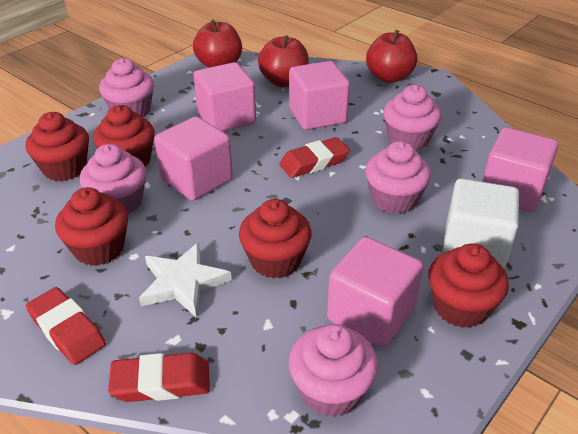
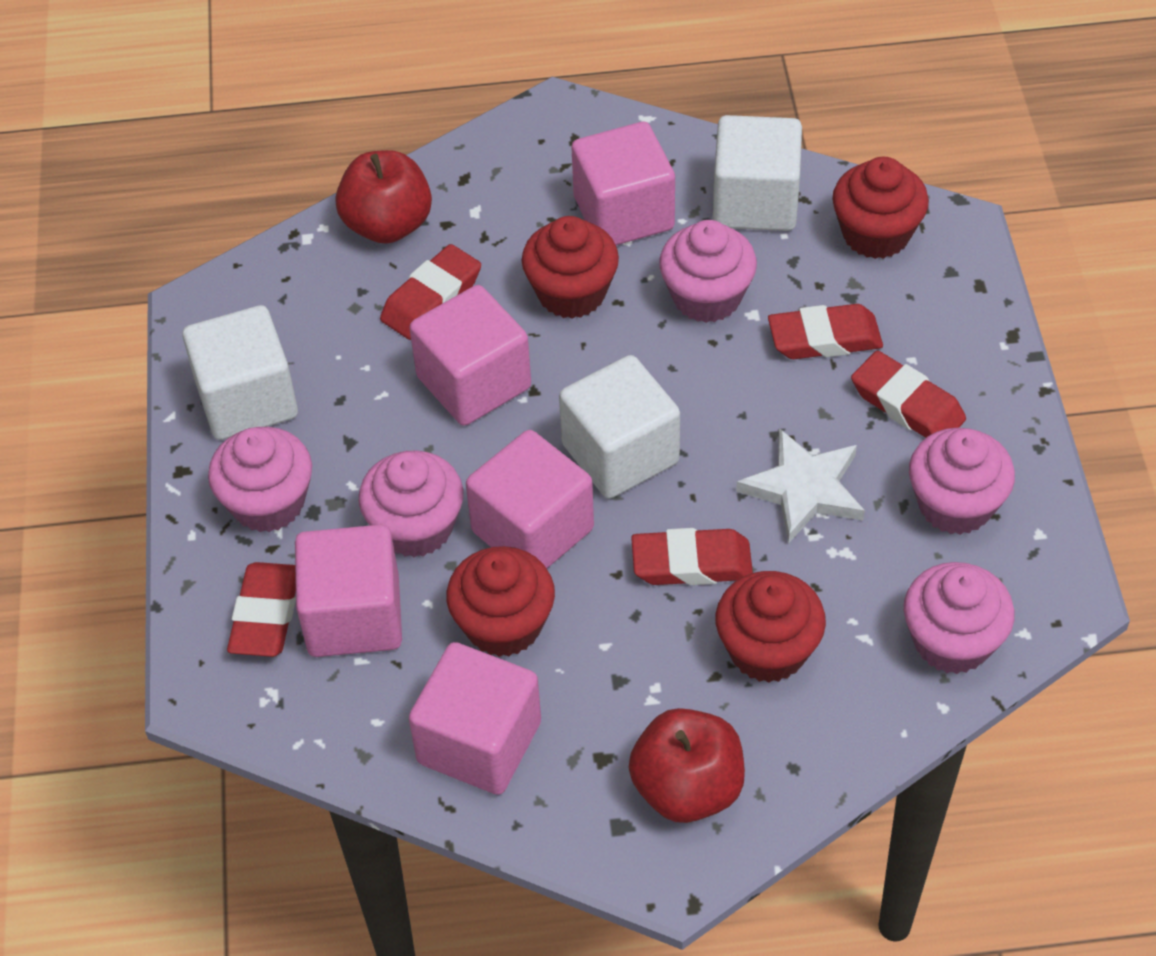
red apple: 3 -> 2
red cupcake: 5 -> 4
red eraser: 3 -> 5
white cube: 1 -> 3

